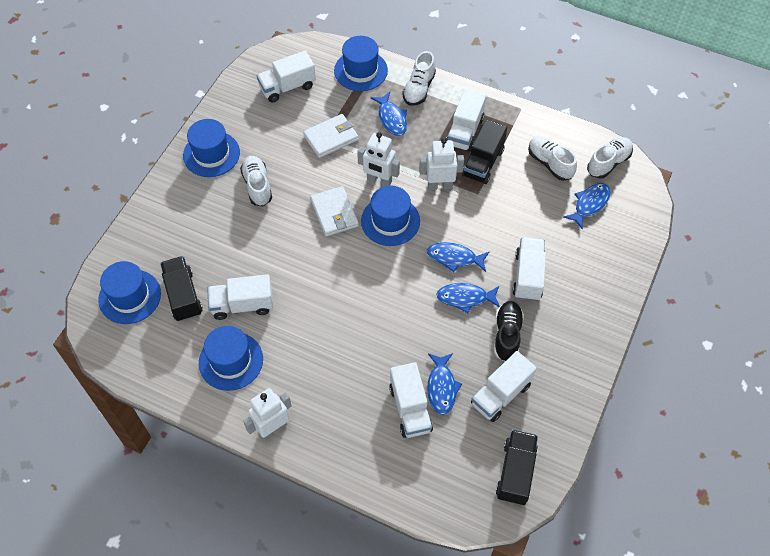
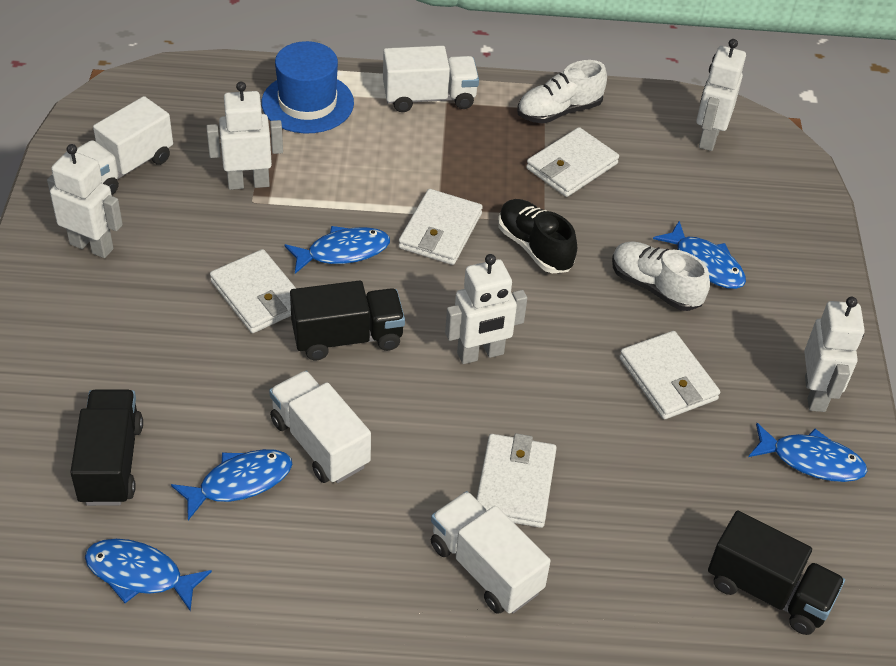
blue hat: 5 -> 1
white robot: 3 -> 5
white shoe: 4 -> 2
white truck: 6 -> 4
white wallet: 2 -> 5

